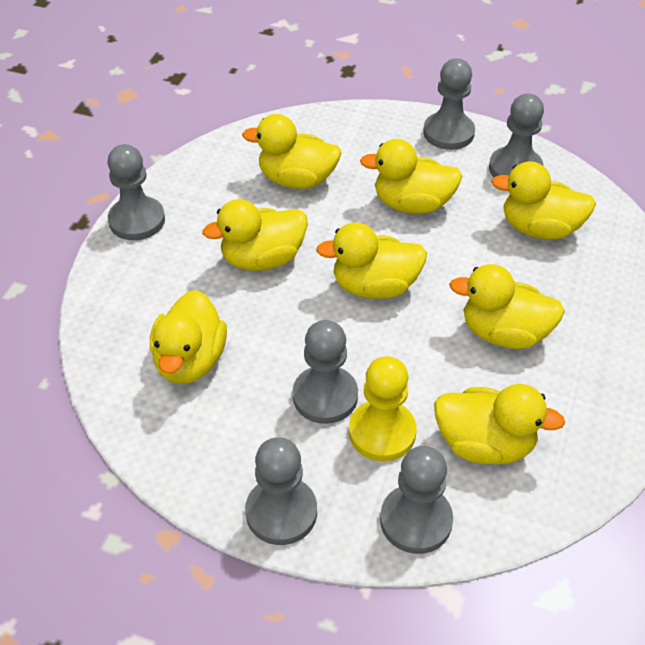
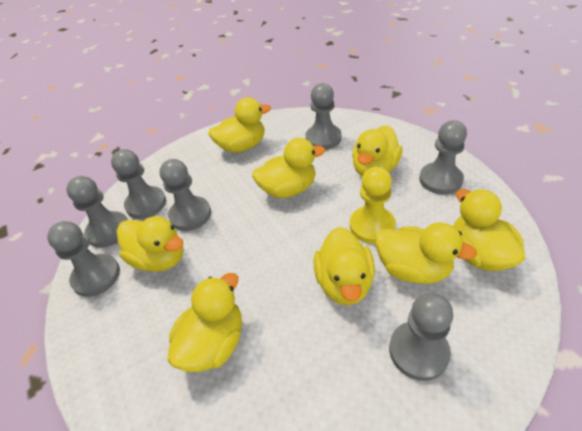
grey pawn: 6 -> 7

